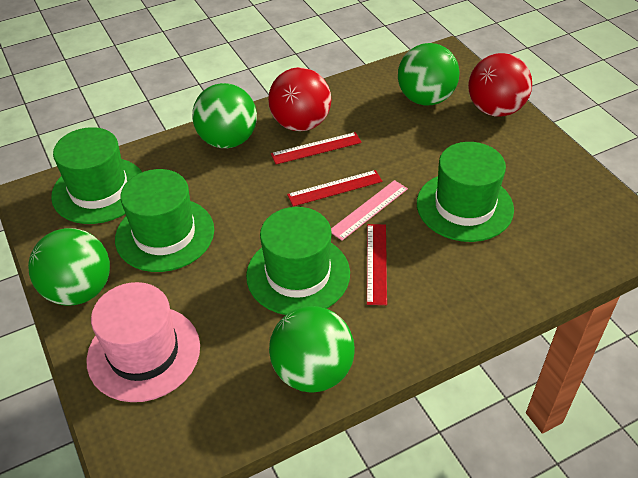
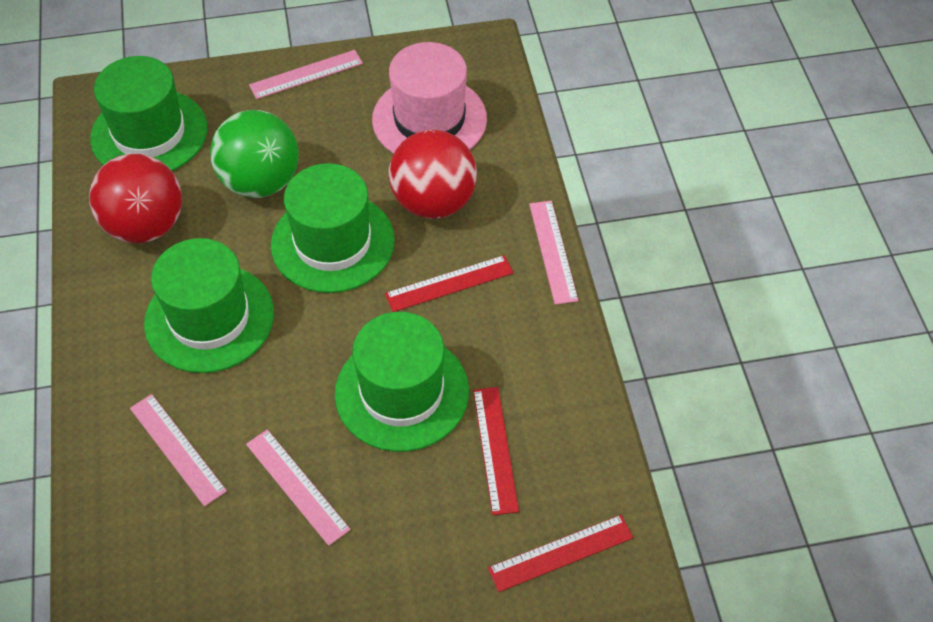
green ball: 4 -> 1
pink ruler: 1 -> 4

